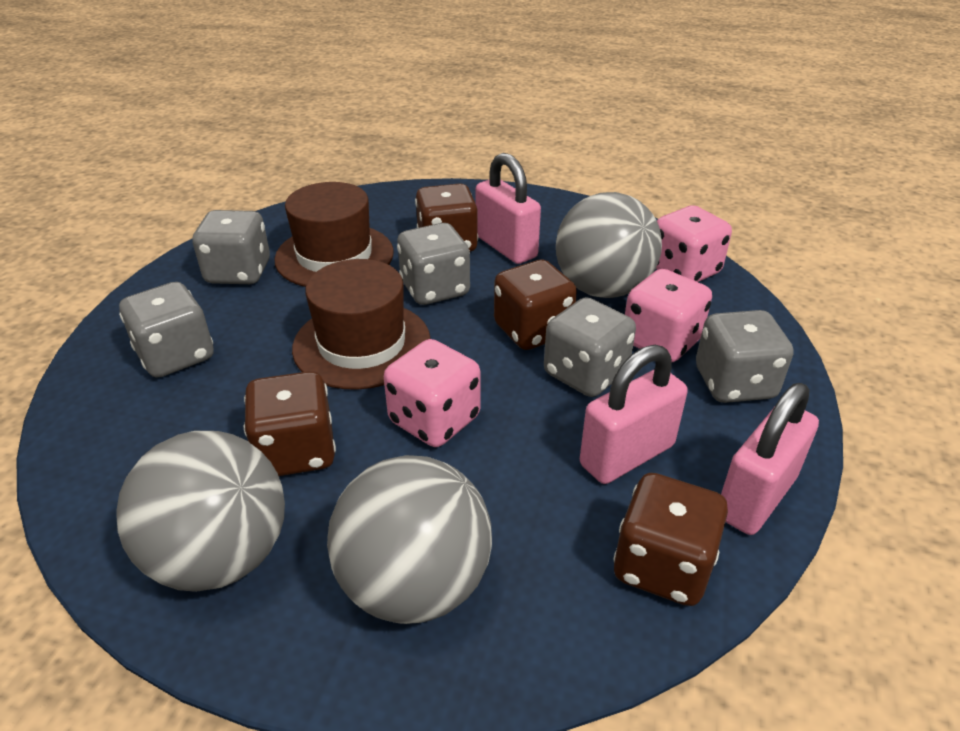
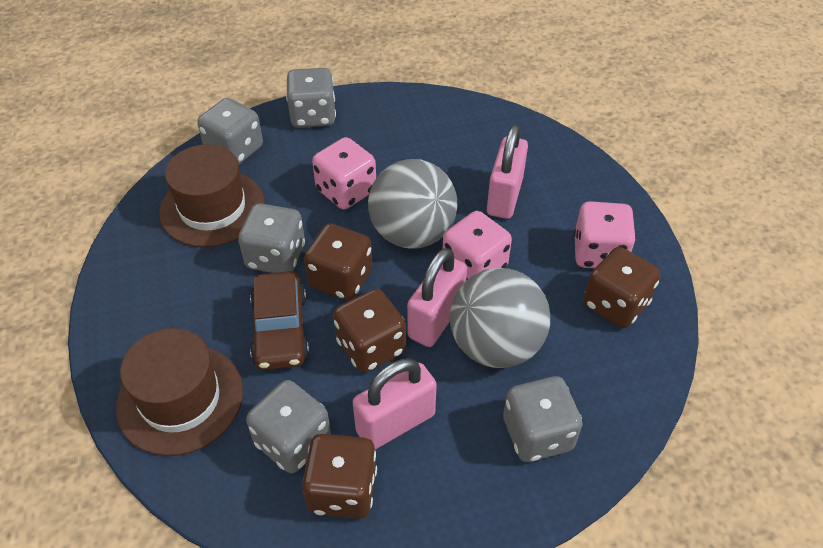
brown car: 0 -> 1
grey ball: 3 -> 2

